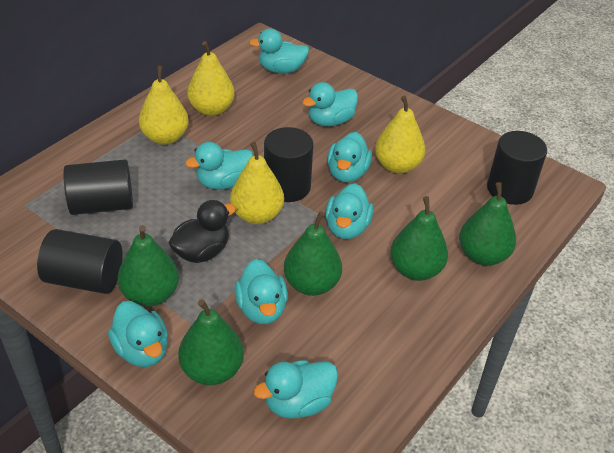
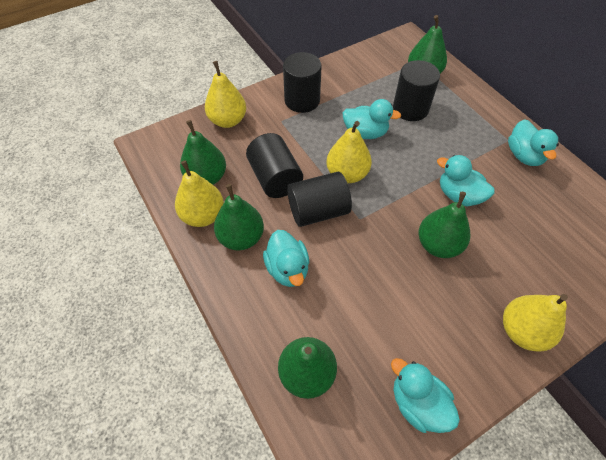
black duck: 1 -> 0
turquoise duck: 8 -> 5

